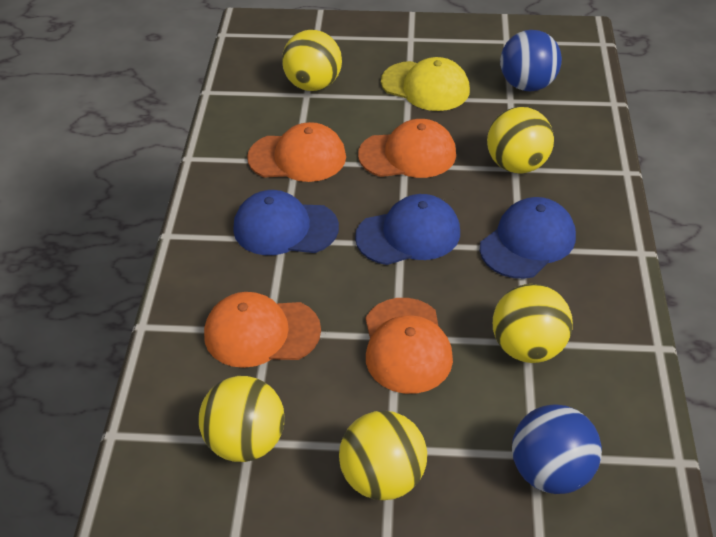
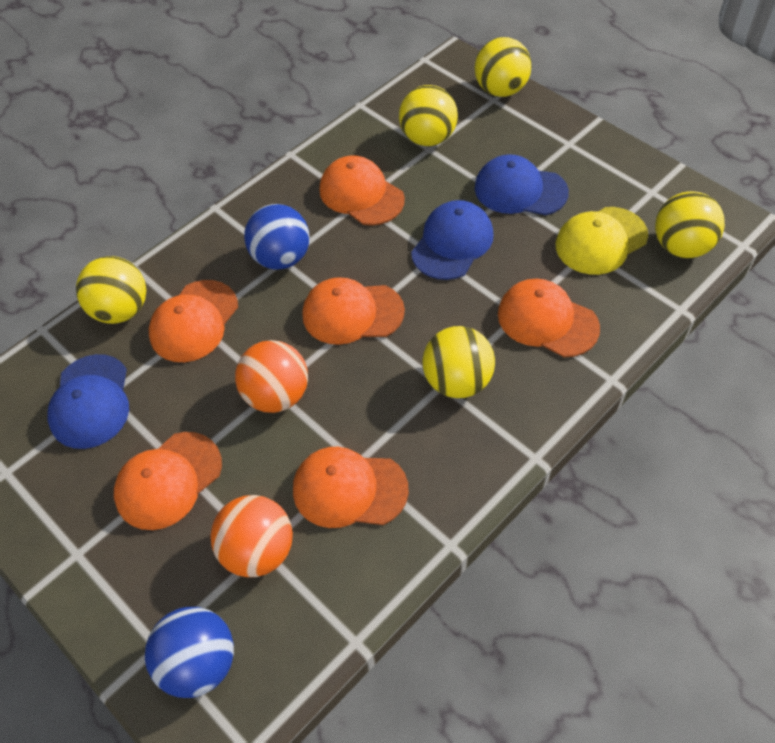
orange ball: 0 -> 2
orange cap: 4 -> 6

